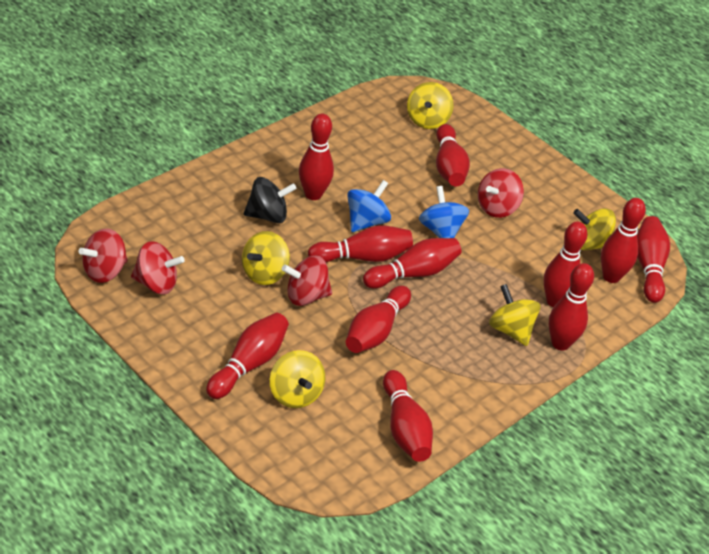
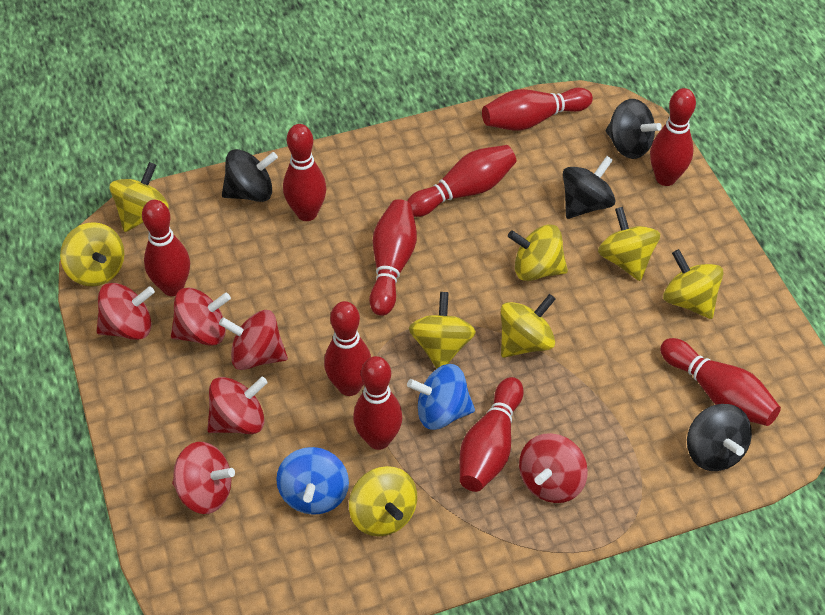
black spinning top: 1 -> 4
red bowling pin: 11 -> 10
red spinning top: 4 -> 6
yellow spinning top: 5 -> 8

